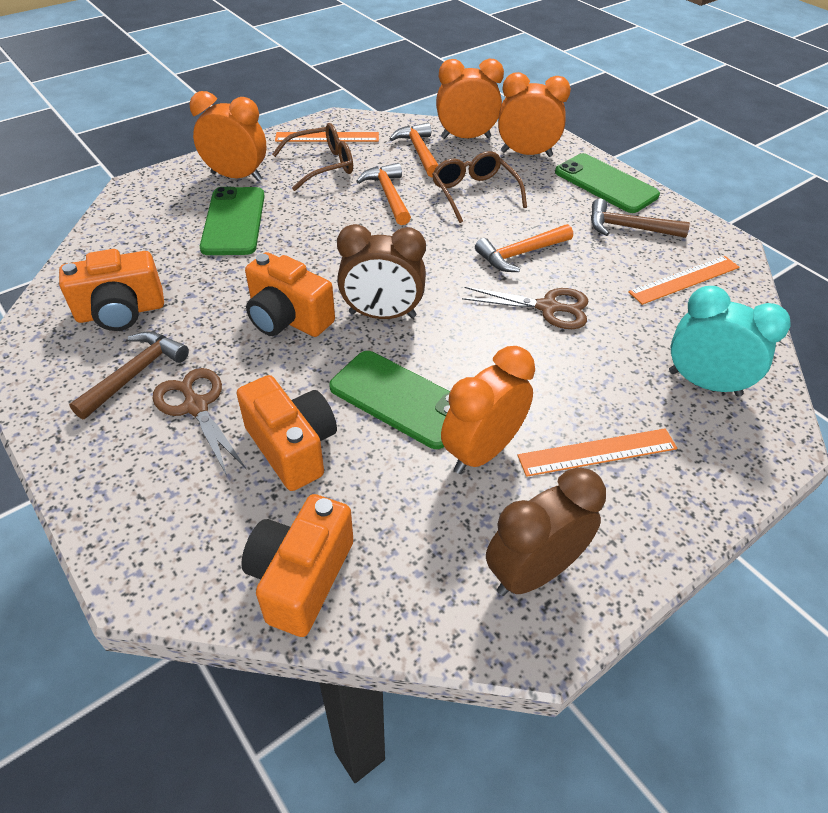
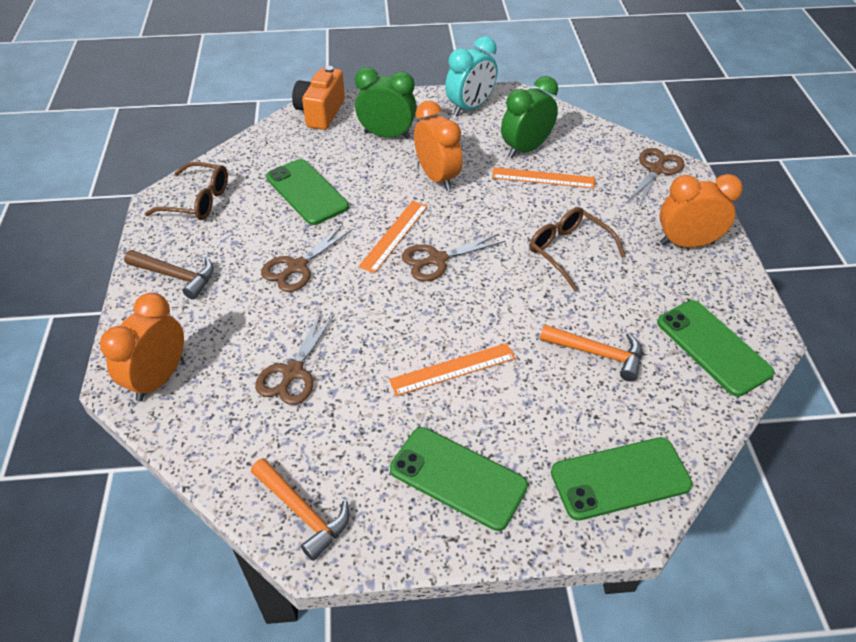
brown clock: 2 -> 0
brown hammer: 2 -> 1
brown scissors: 2 -> 4
green clock: 0 -> 2
green phone: 3 -> 4
orange camera: 4 -> 1
orange clock: 4 -> 3
orange hammer: 3 -> 2

